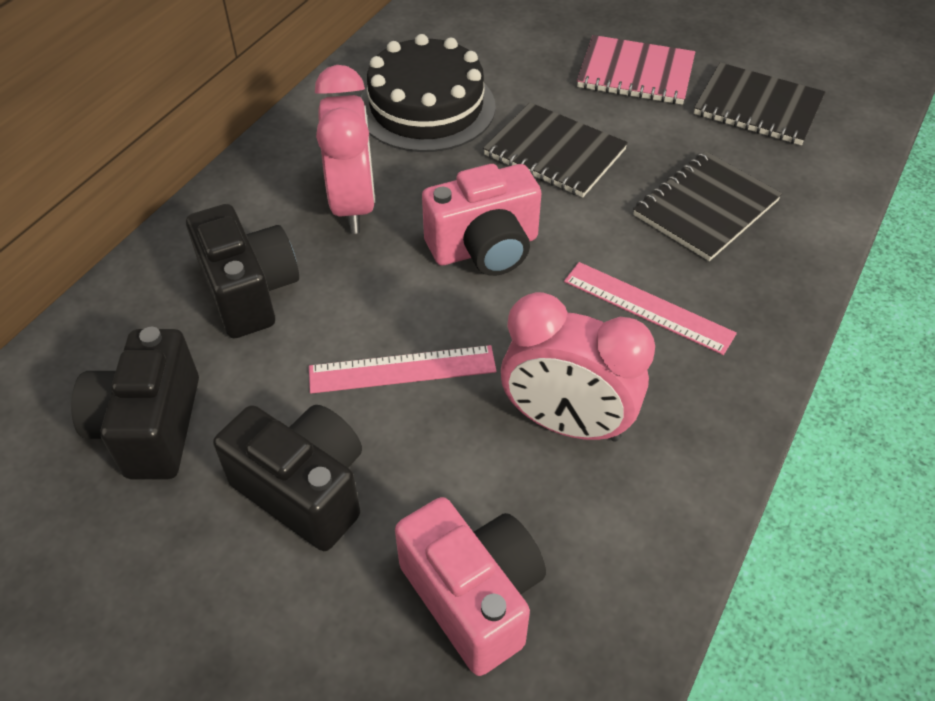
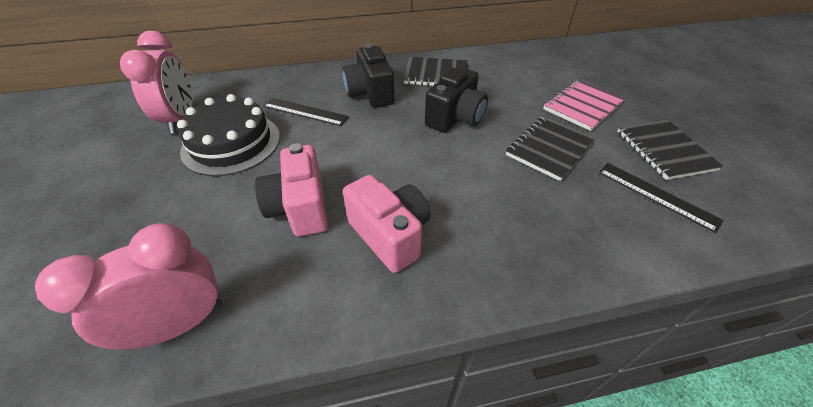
black camera: 3 -> 2
black ruler: 0 -> 2
pink ruler: 2 -> 0

